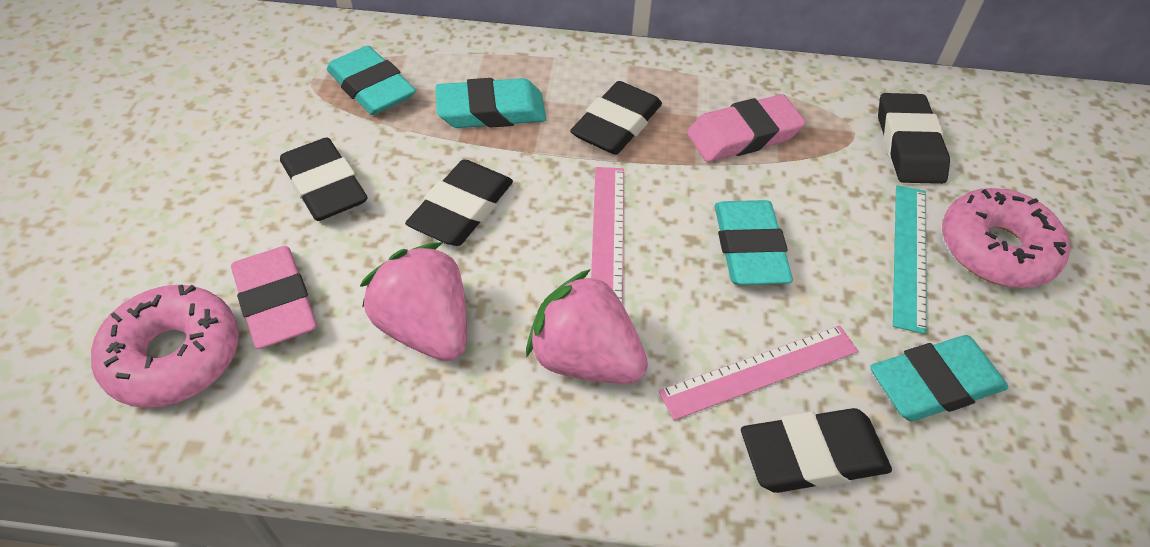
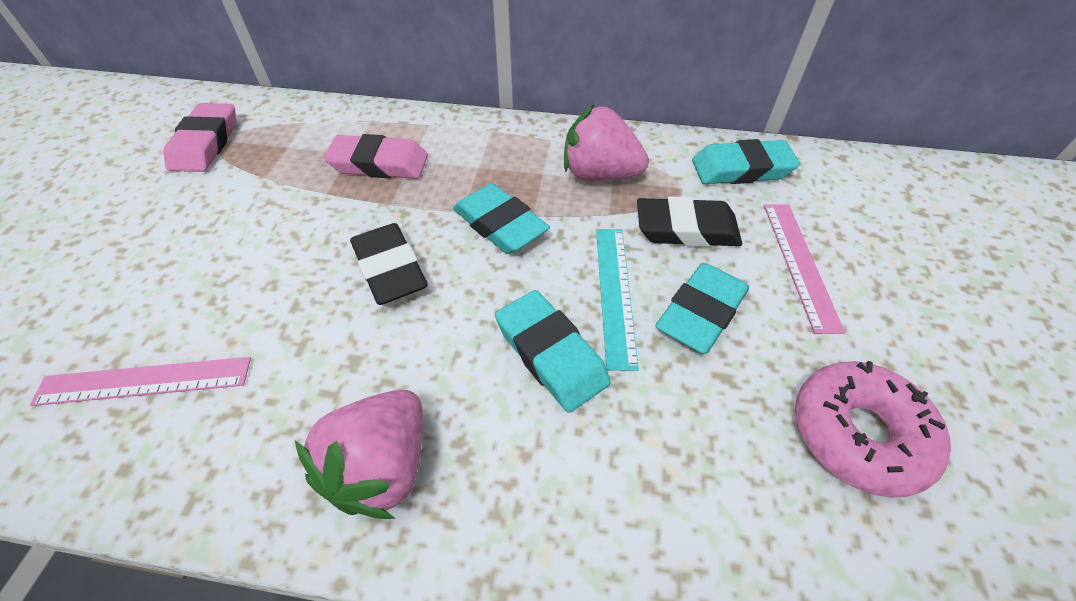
black eraser: 5 -> 2
pink donut: 2 -> 1

